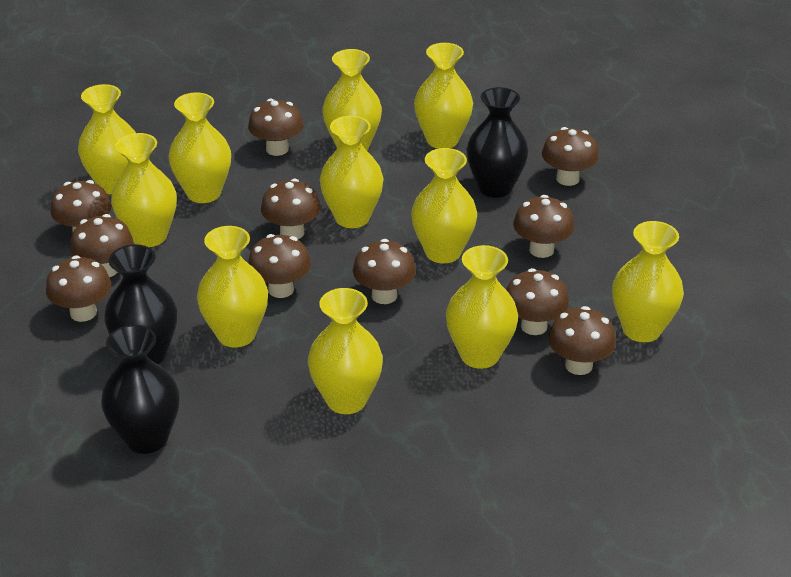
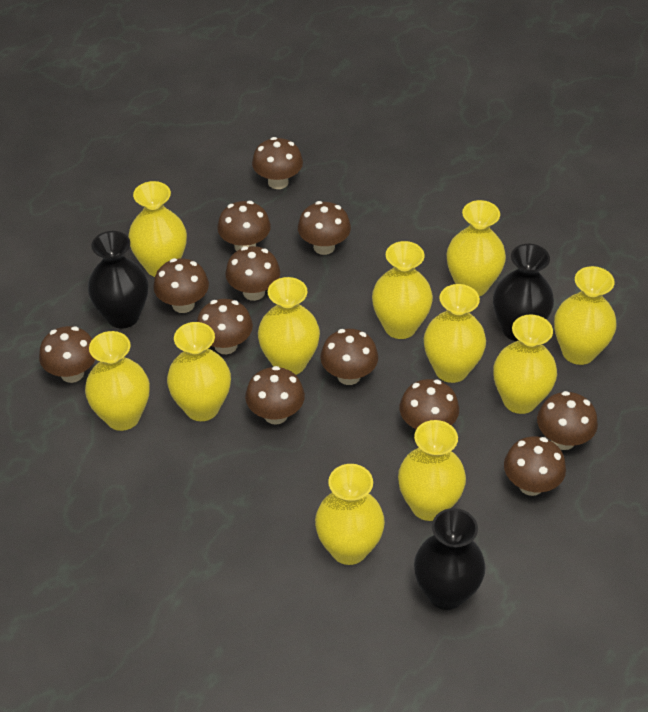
brown mushroom: 11 -> 12

